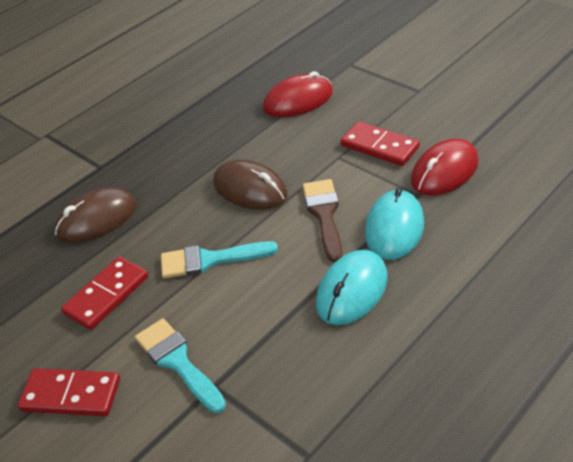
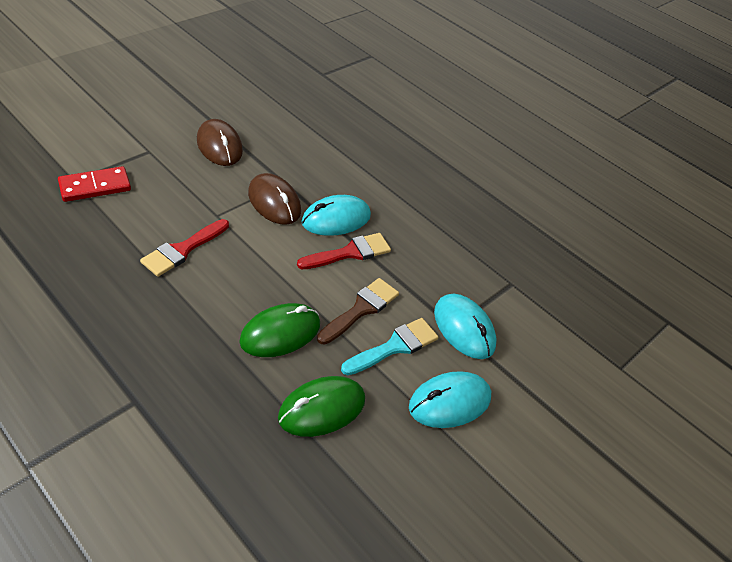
green mouse: 0 -> 2
red brush: 0 -> 2
red domino: 3 -> 1
red mouse: 2 -> 0
turquoise brush: 2 -> 1
turquoise mouse: 2 -> 3

